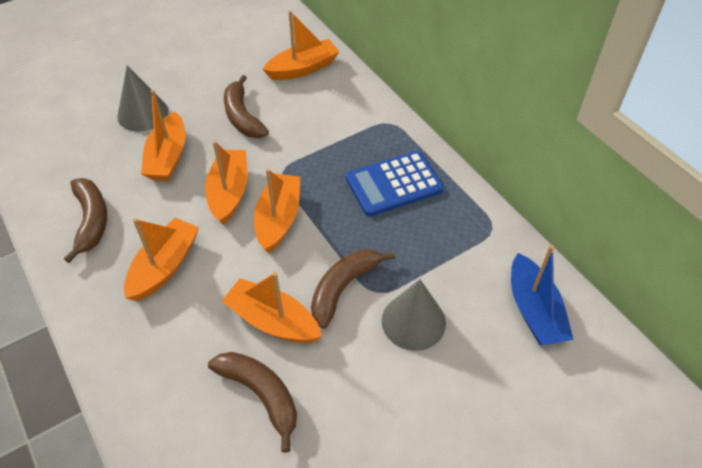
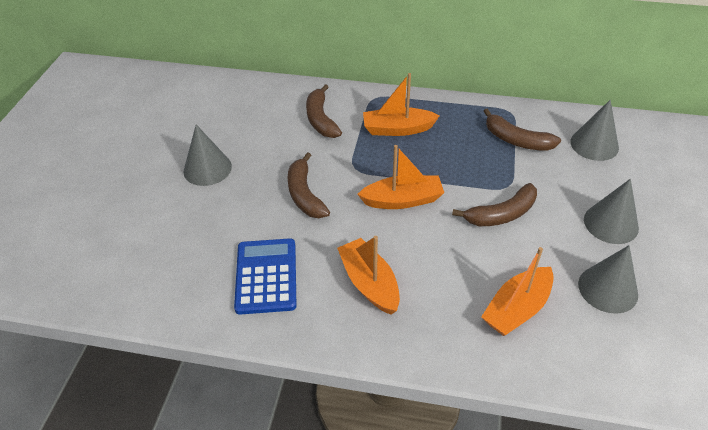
blue boat: 1 -> 0
grey cone: 2 -> 4
orange boat: 6 -> 4

